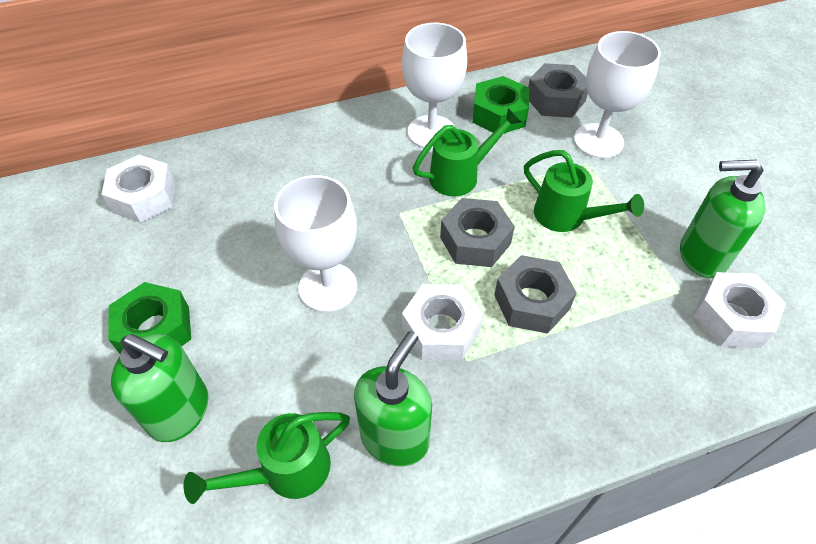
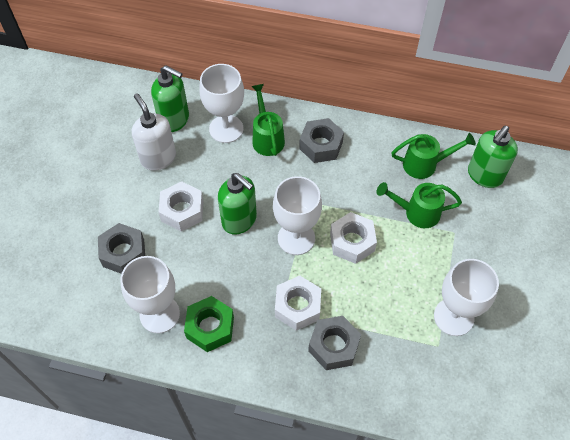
green nut: 2 -> 1
white goblet: 3 -> 4
white soap dispenser: 0 -> 1

